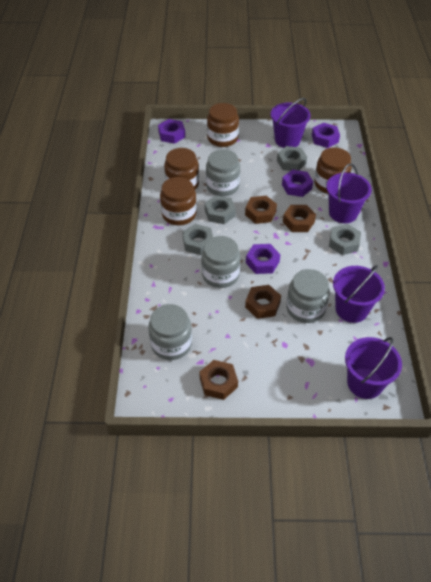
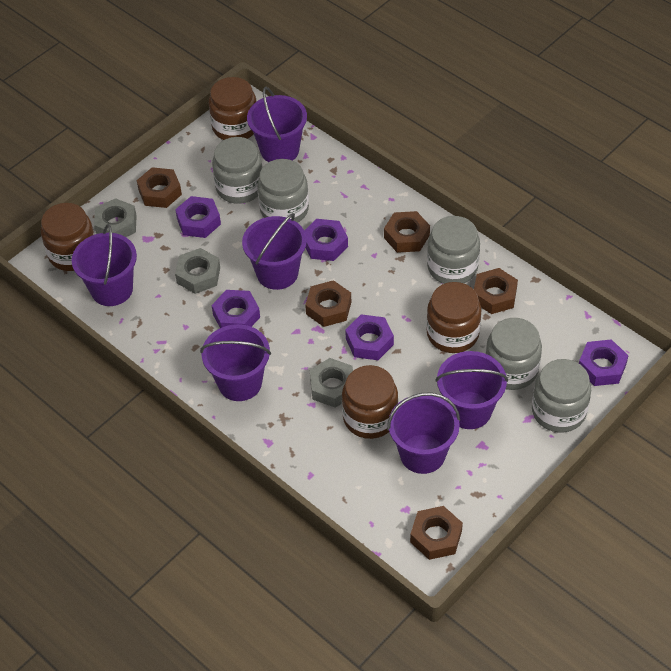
brown nut: 4 -> 5
grey jar: 4 -> 5
grey nut: 4 -> 3
purple bucket: 4 -> 6
purple nut: 4 -> 5

